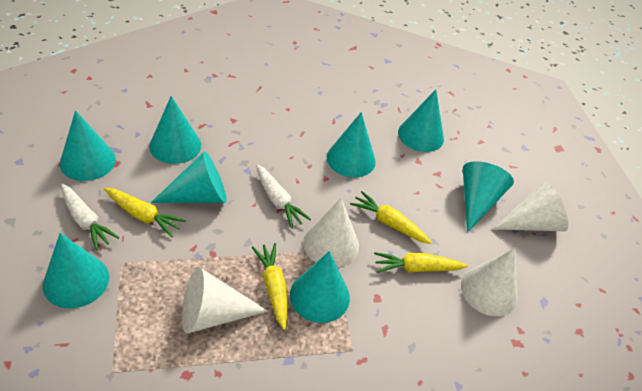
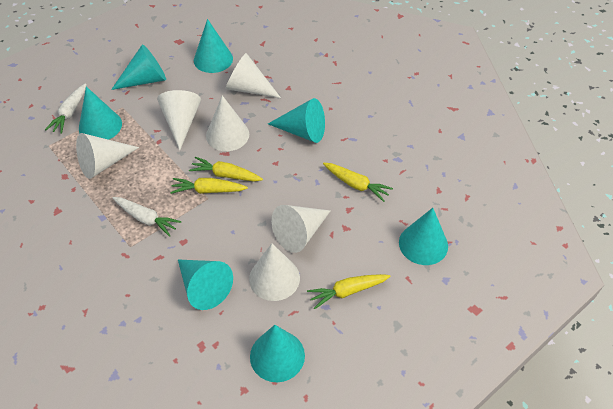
turquoise cone: 8 -> 7
white cone: 4 -> 6

